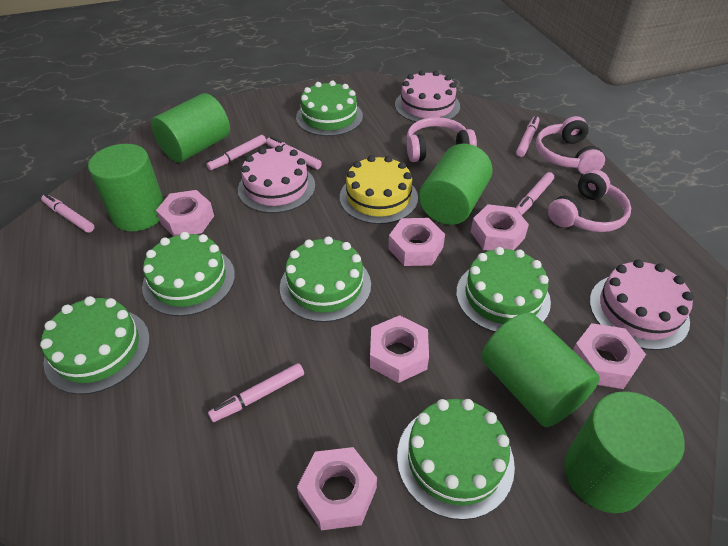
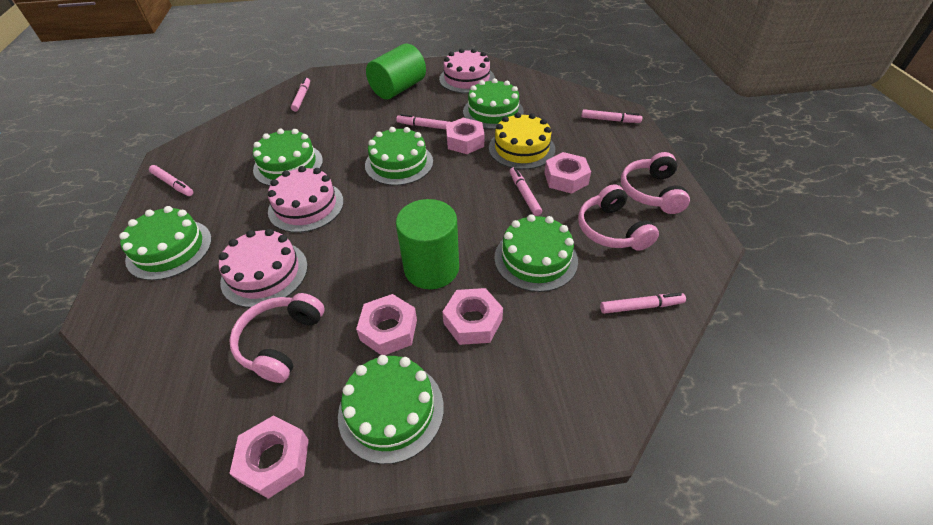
green cylinder: 5 -> 2
pink nut: 6 -> 5

